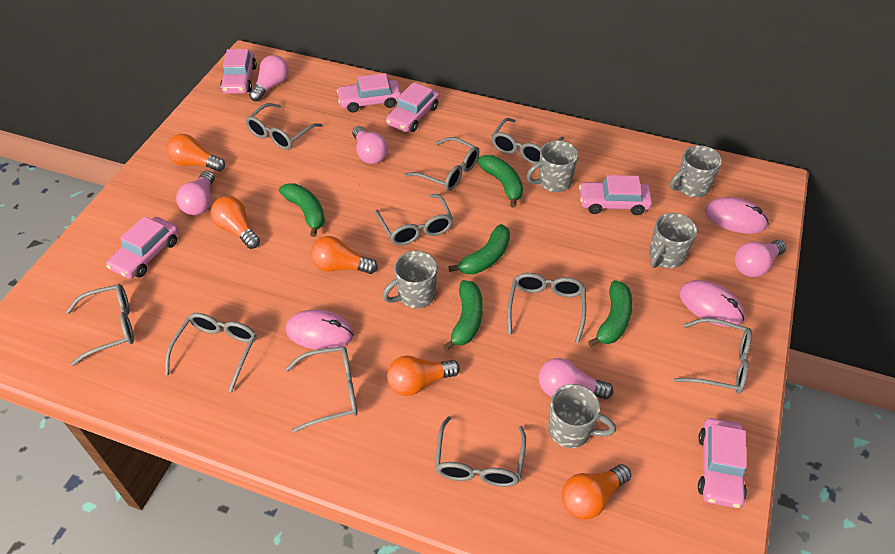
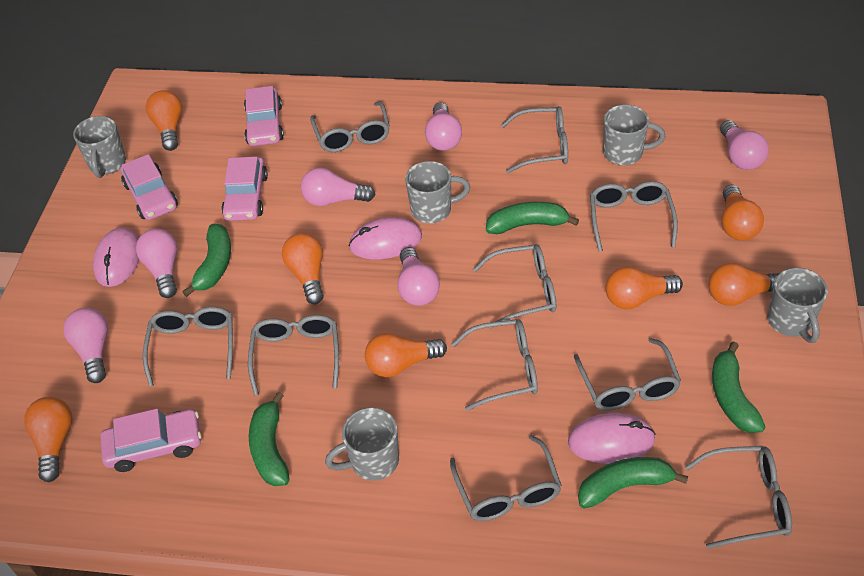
orange light bulb: 5 -> 7
pink car: 6 -> 4
pink light bulb: 5 -> 6

